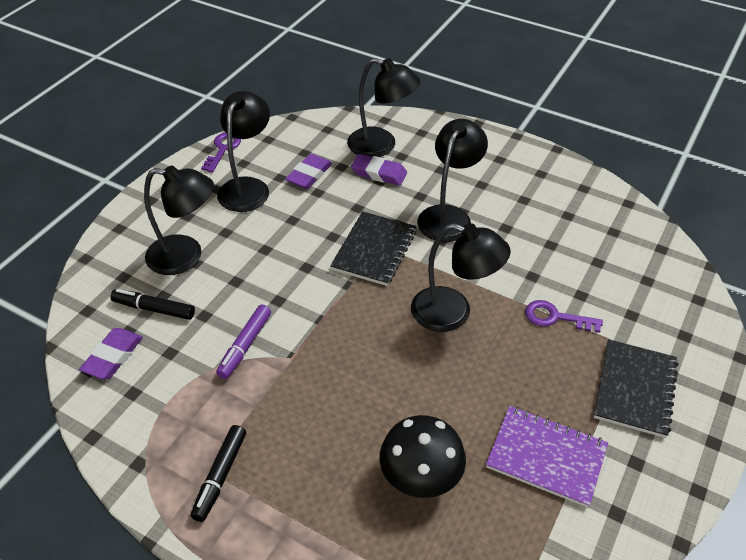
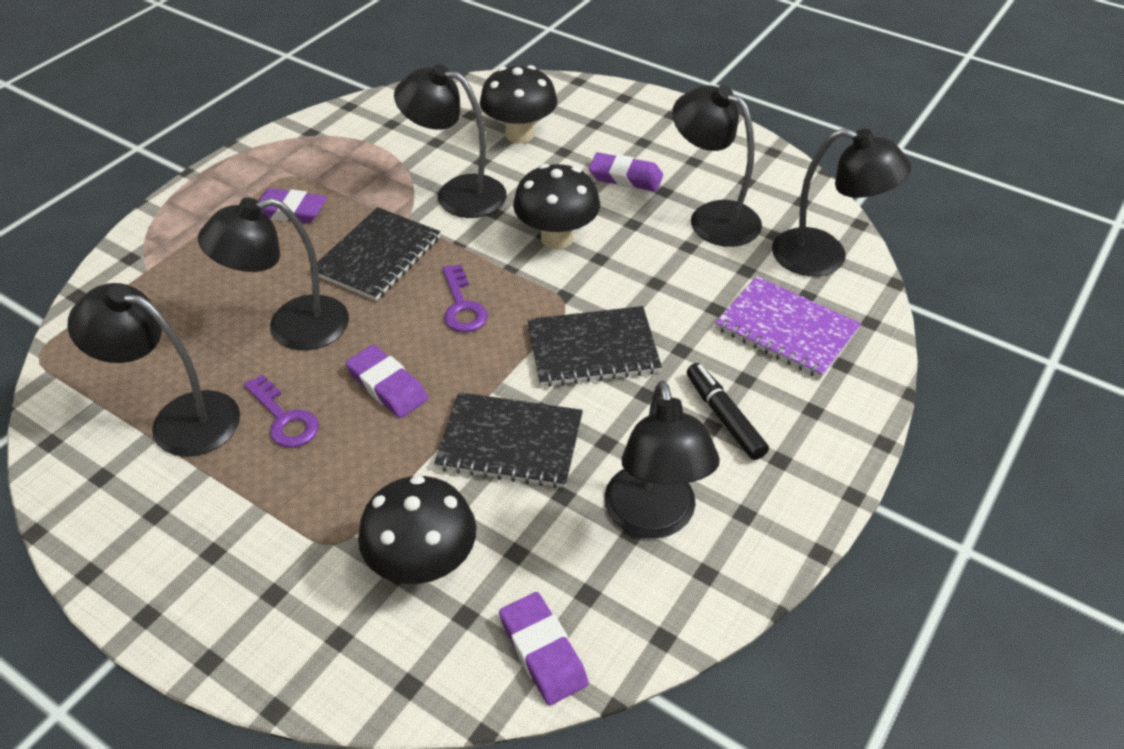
black lamp: 5 -> 6
black marker: 2 -> 1
black mushroom: 1 -> 3
black notebook: 2 -> 3
purple eraser: 3 -> 4
purple marker: 1 -> 0

